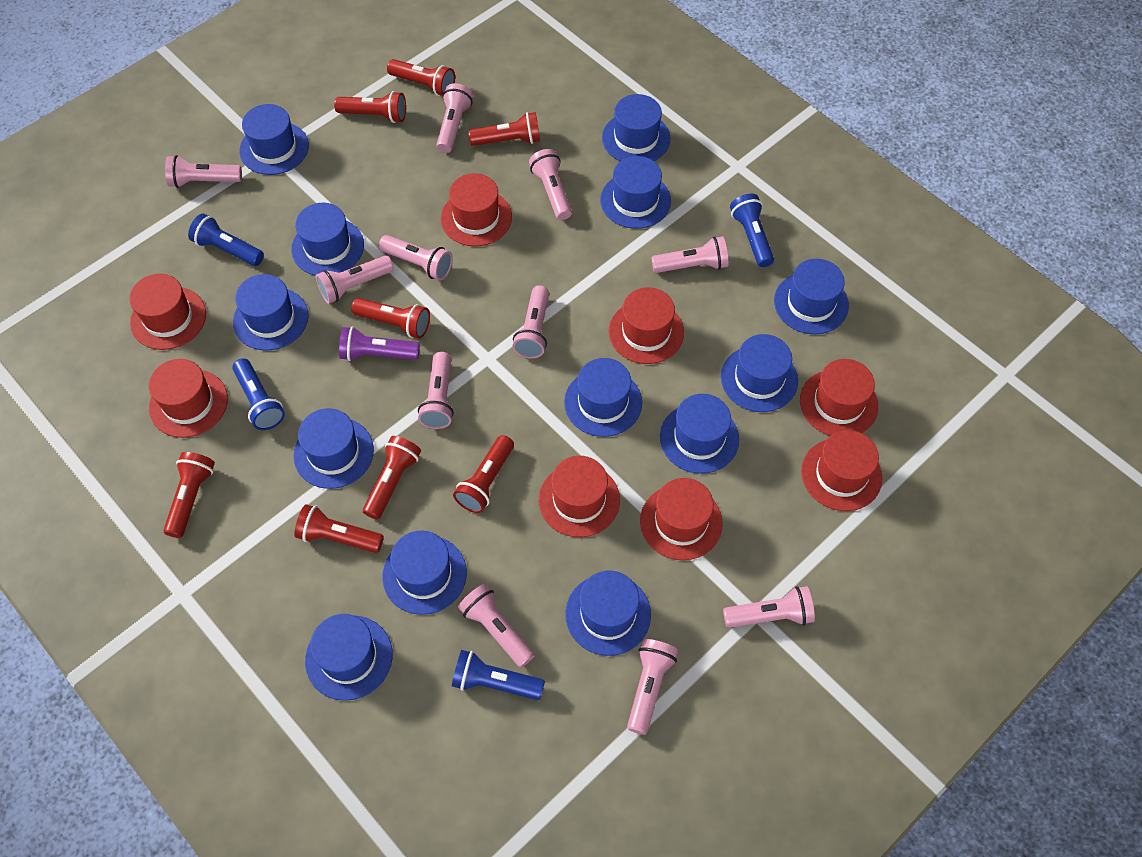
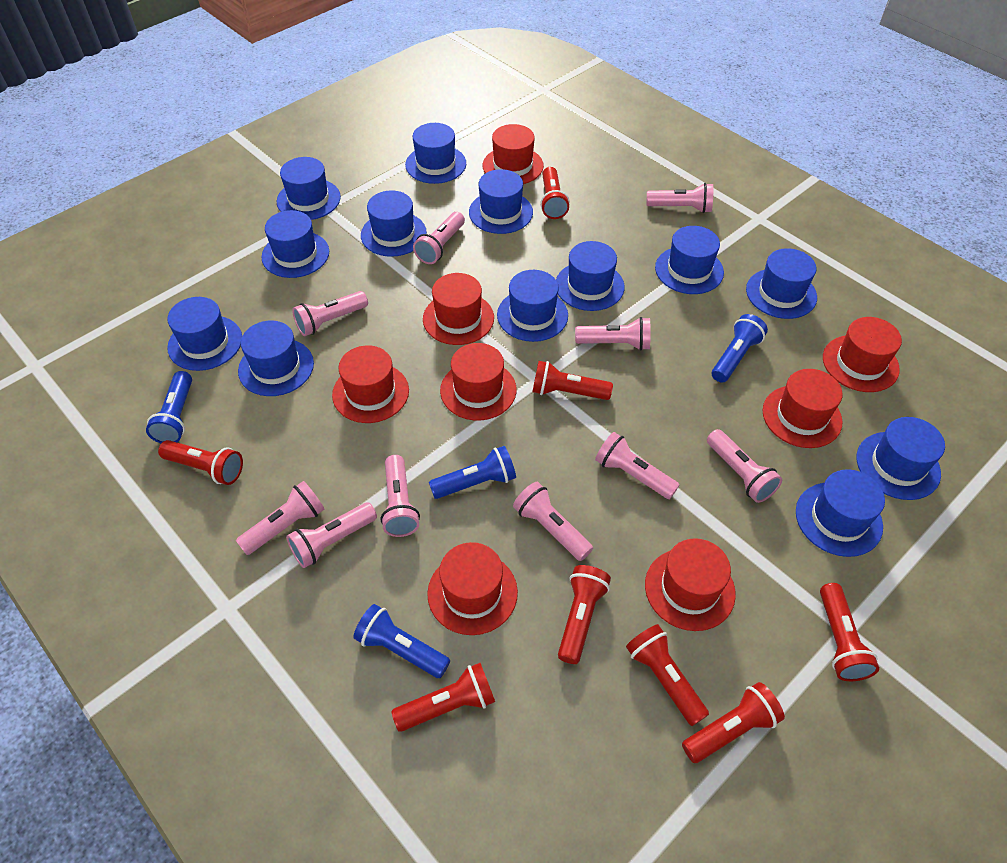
pink flashlight: 11 -> 10
purple flashlight: 1 -> 0

